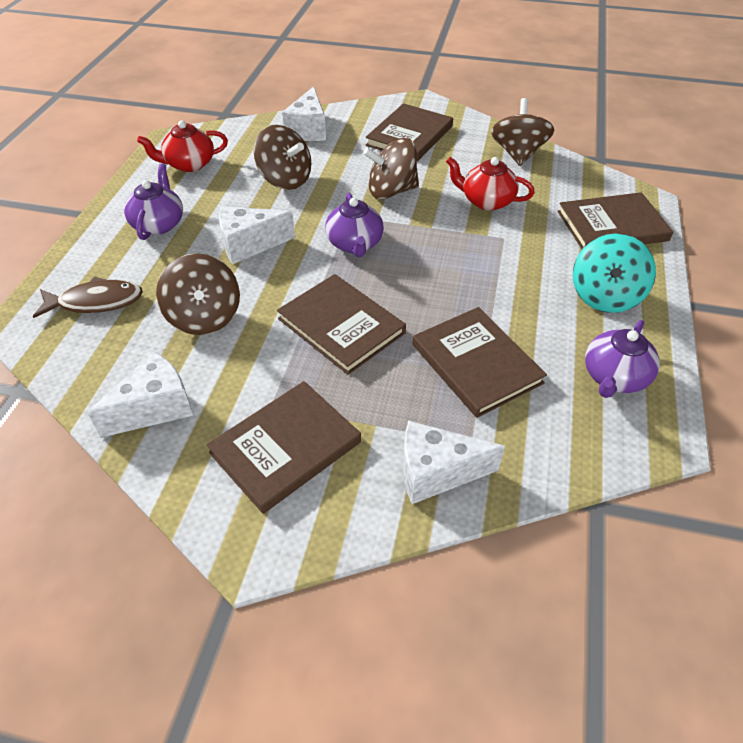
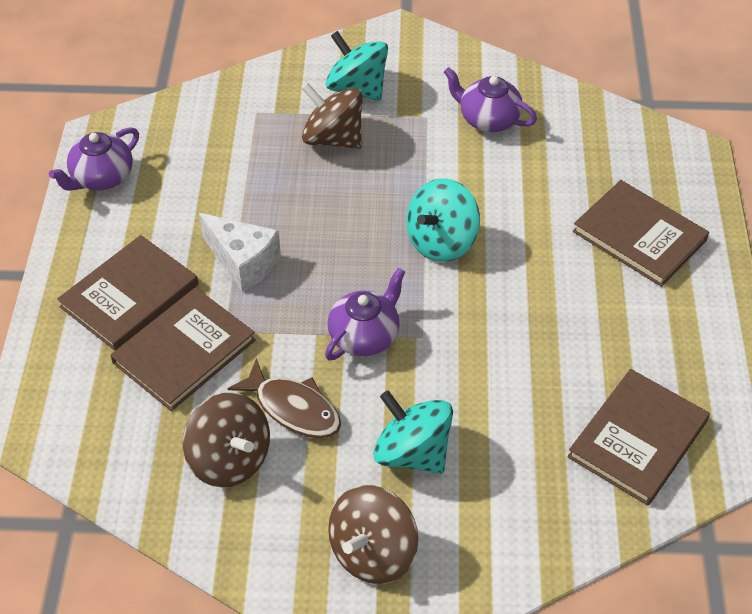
brown book: 5 -> 4
brown spinning top: 4 -> 3
red teapot: 2 -> 0
turquoise spinning top: 1 -> 3
white cheese: 4 -> 1

